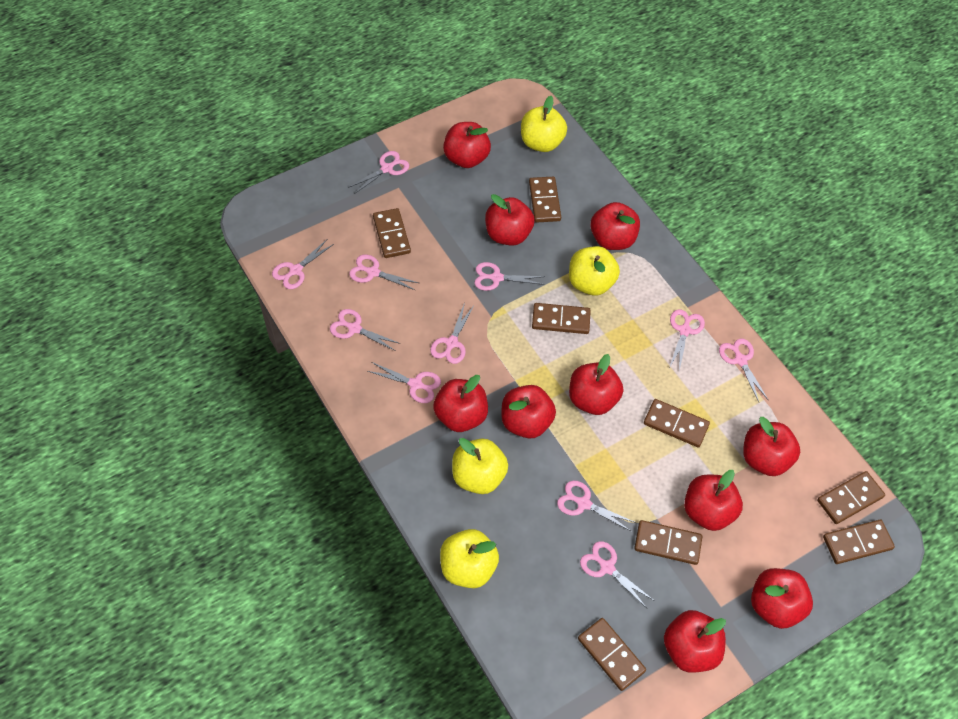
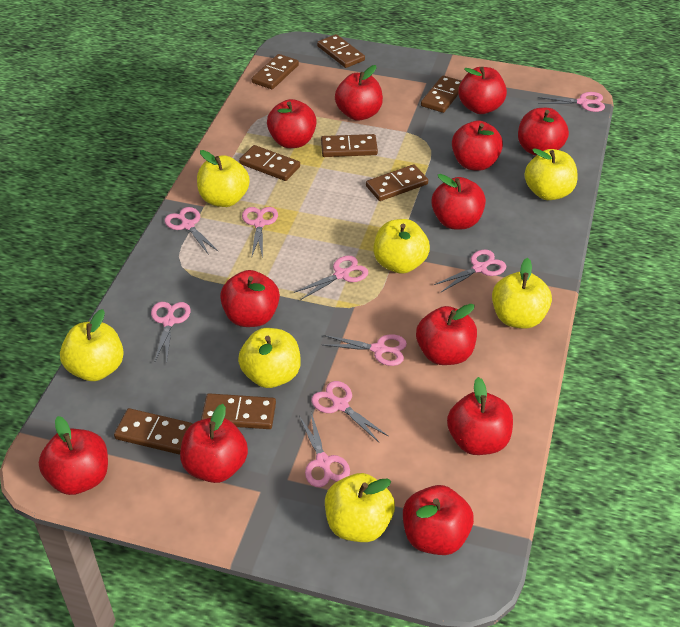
pink scissors: 11 -> 9
red apple: 10 -> 12
yellow apple: 4 -> 7

